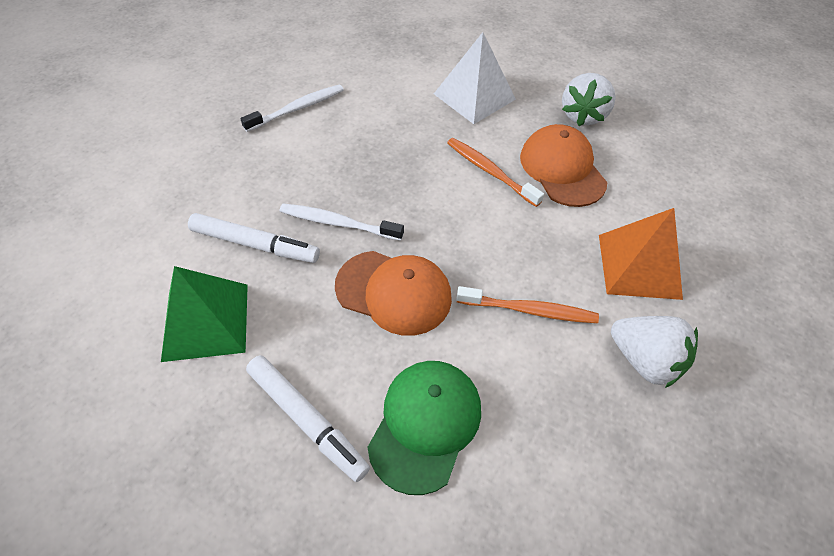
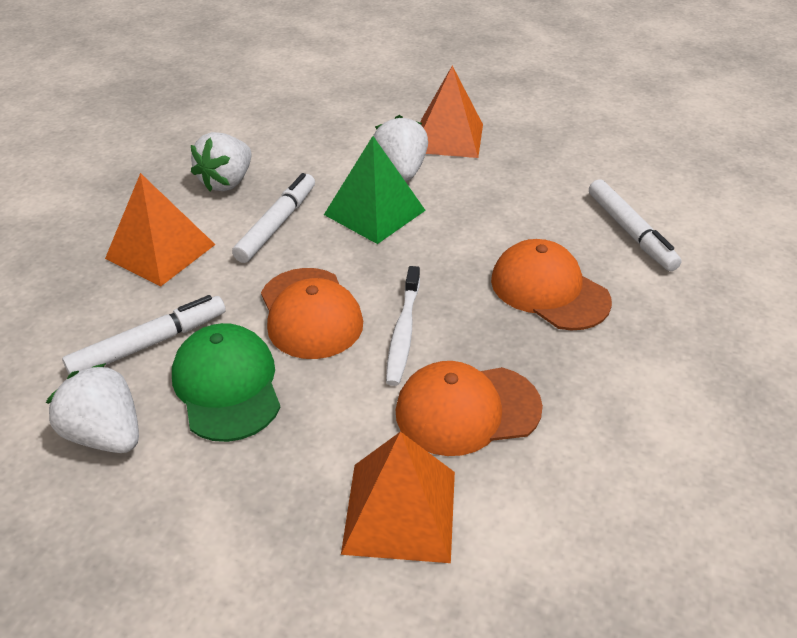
orange cap: 2 -> 3
orange pyramid: 1 -> 3
orange toothbrush: 2 -> 0
white marker: 2 -> 3
white pyramid: 1 -> 0
white strawberry: 2 -> 3
white toothbrush: 2 -> 1

